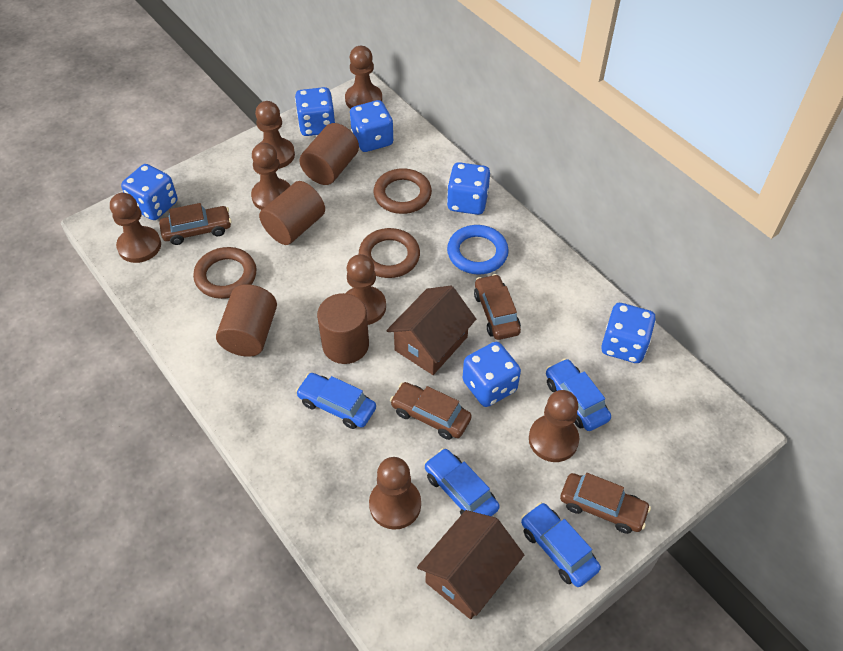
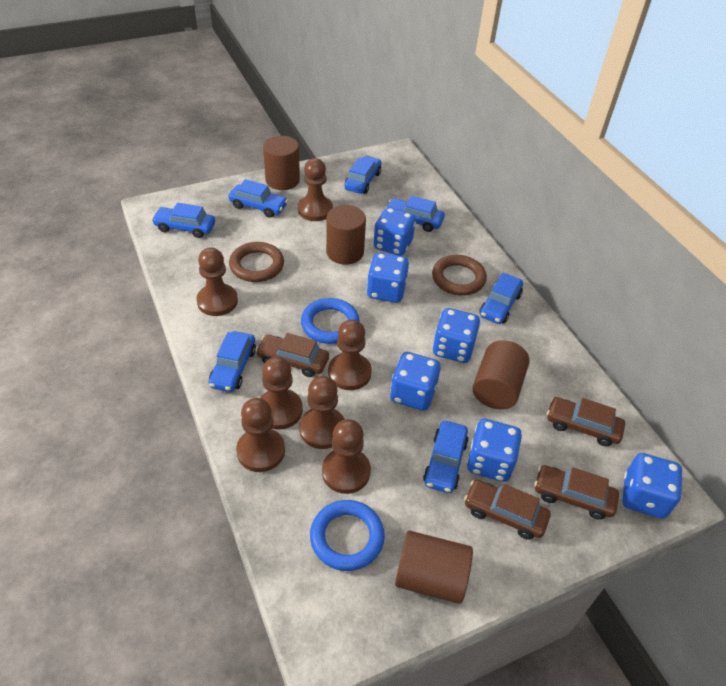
blue car: 4 -> 7
blue ring: 1 -> 2
brown house: 2 -> 0
brown ring: 3 -> 2

